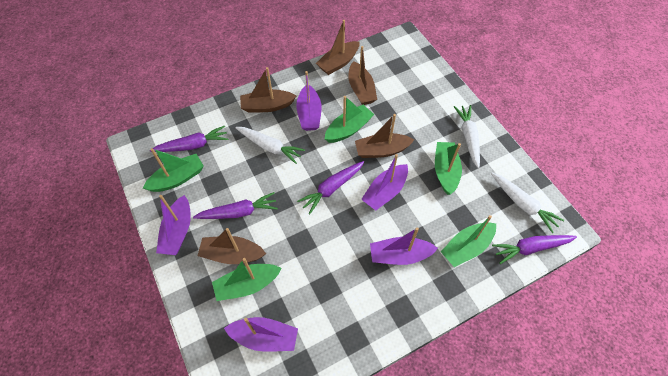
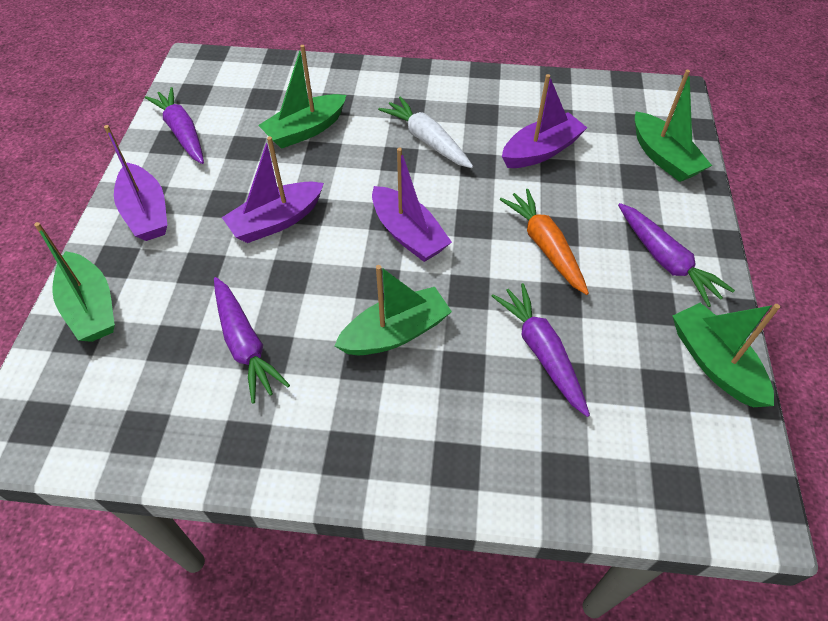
brown boat: 5 -> 0
orange carrot: 0 -> 1
purple boat: 5 -> 4
white carrot: 3 -> 1

